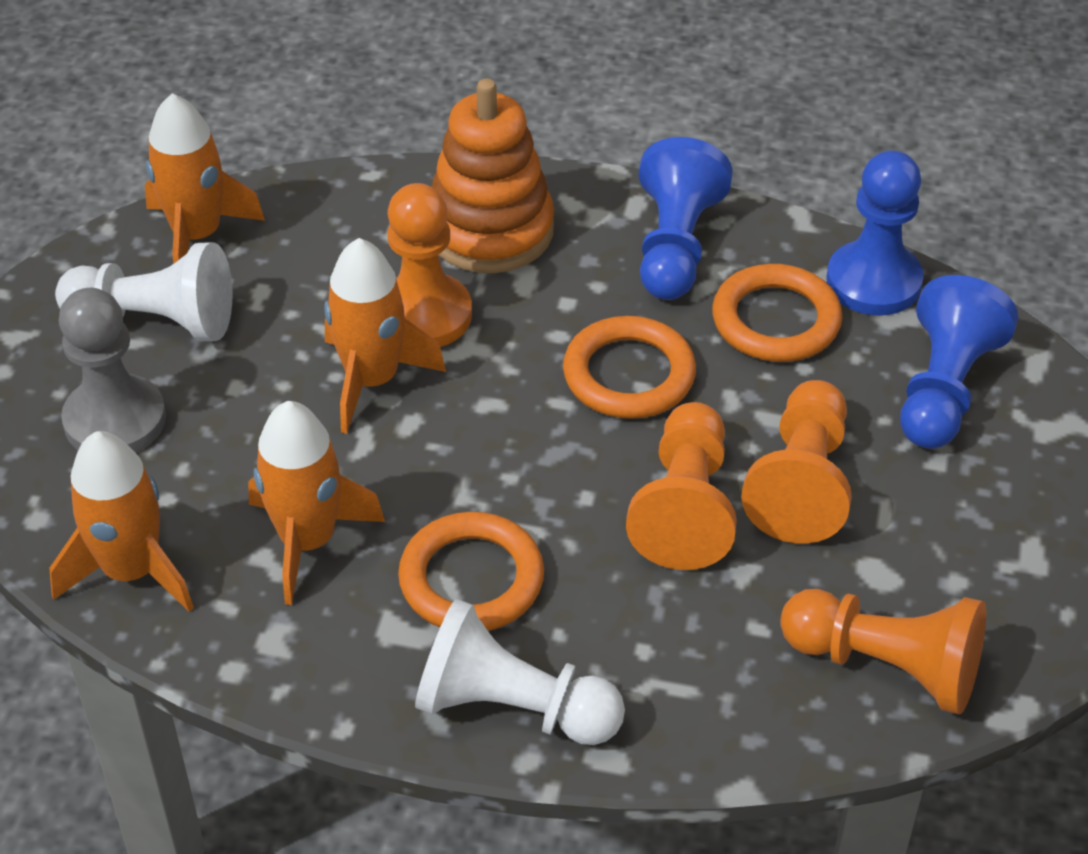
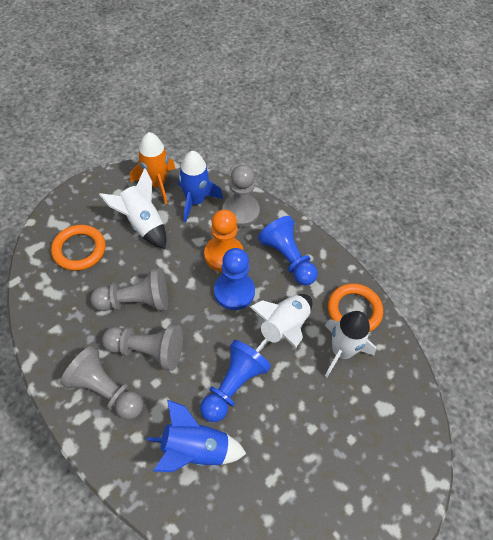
blue rocket: 0 -> 2
grey pawn: 1 -> 4
orange pawn: 4 -> 1
orange ring: 3 -> 2
orange rocket: 4 -> 1
orange stacking toy: 1 -> 0
white pawn: 2 -> 0
white rocket: 0 -> 3

